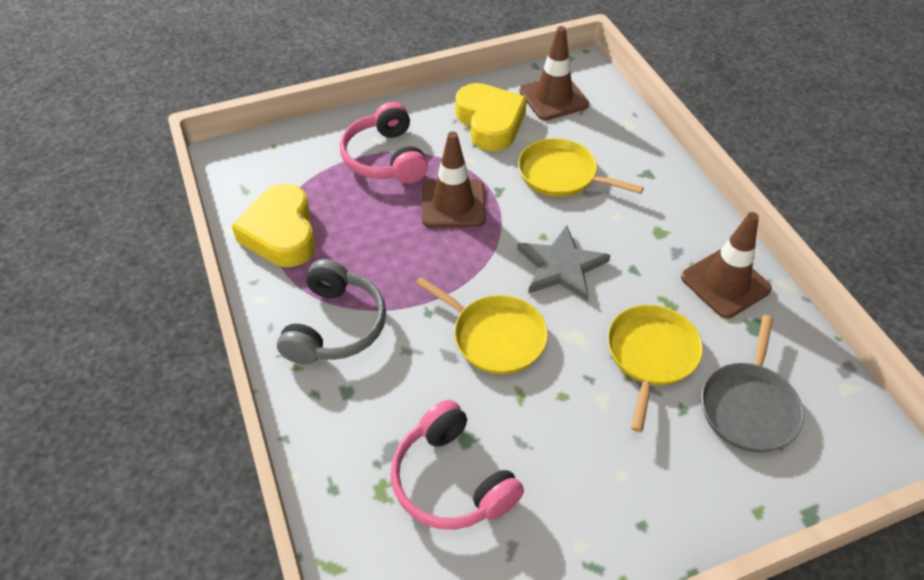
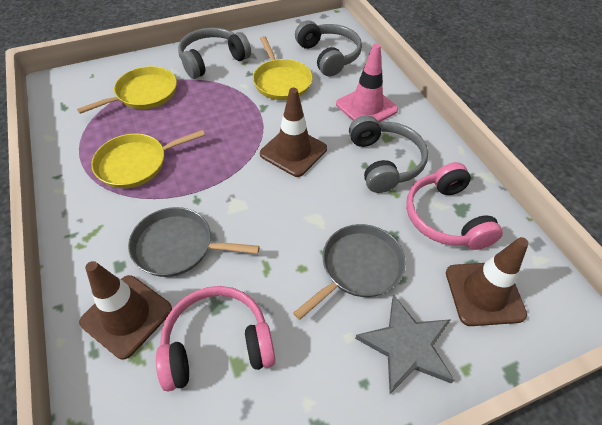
grey headphones: 1 -> 3
grey pan: 1 -> 2
pink traffic cone: 0 -> 1
yellow heart: 2 -> 0

